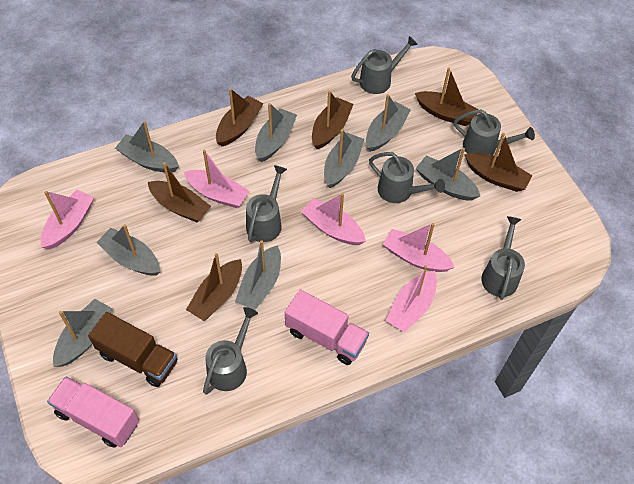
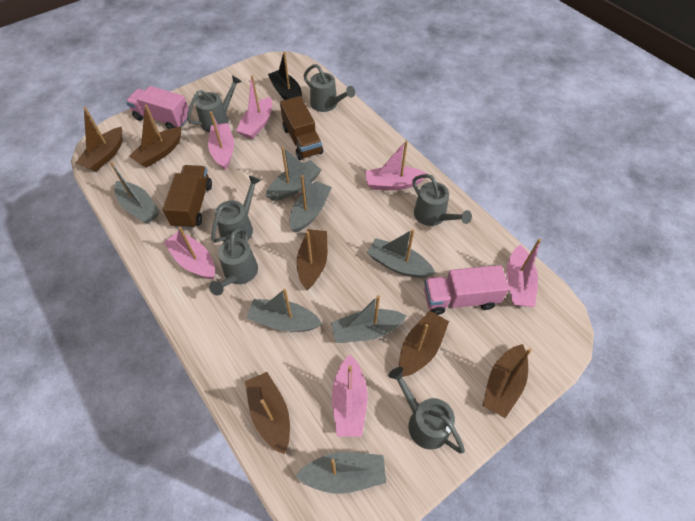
black boat: 0 -> 1
brown truck: 1 -> 2
grey boat: 8 -> 7
pink boat: 5 -> 6

